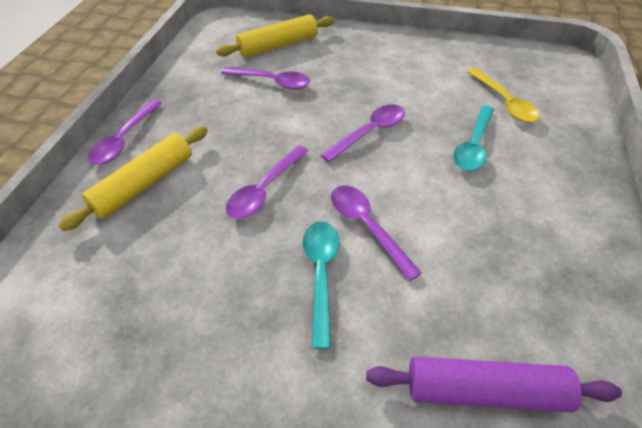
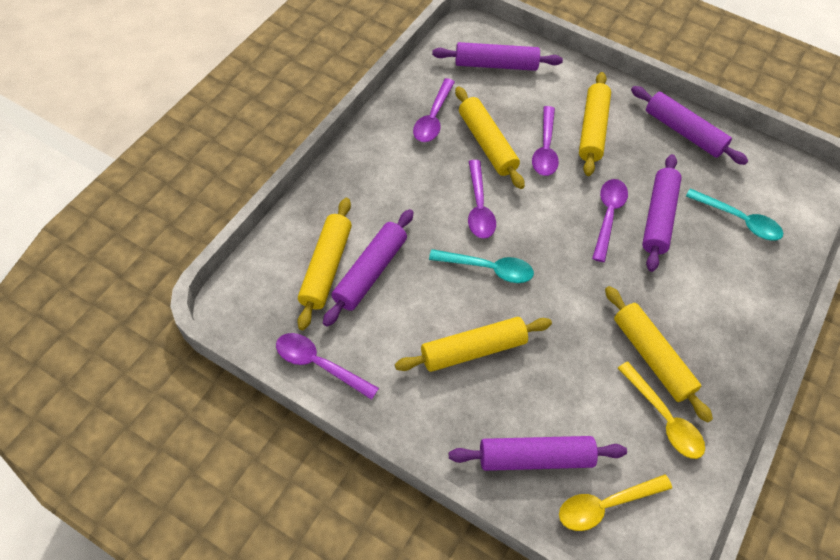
purple rolling pin: 1 -> 5
yellow rolling pin: 2 -> 5
yellow spoon: 1 -> 2

